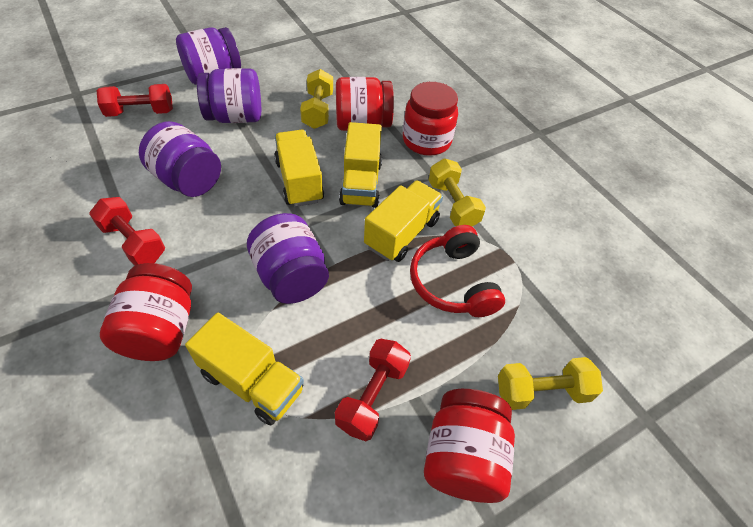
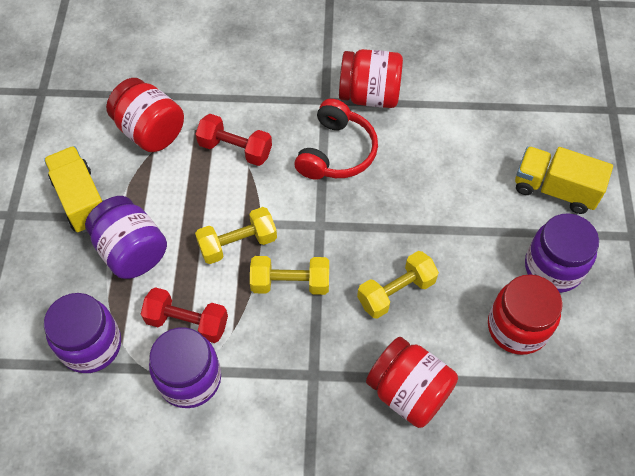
red dumbbell: 3 -> 2
yellow truck: 4 -> 2

